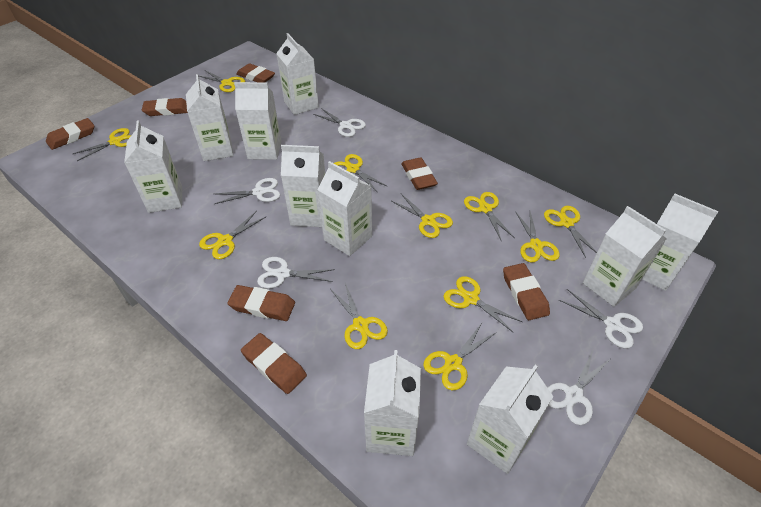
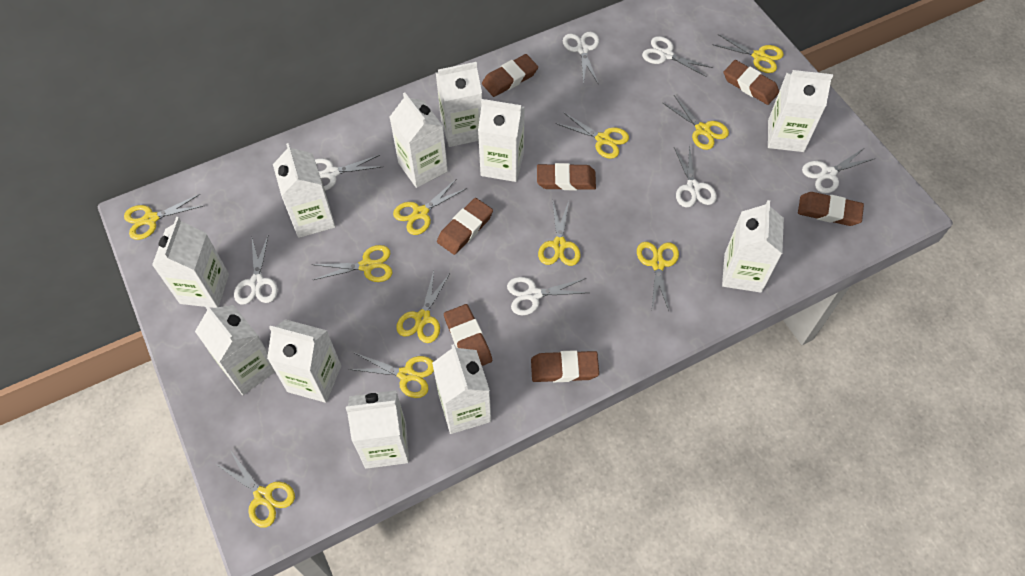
white carton: 10 -> 11
white scissors: 5 -> 7

